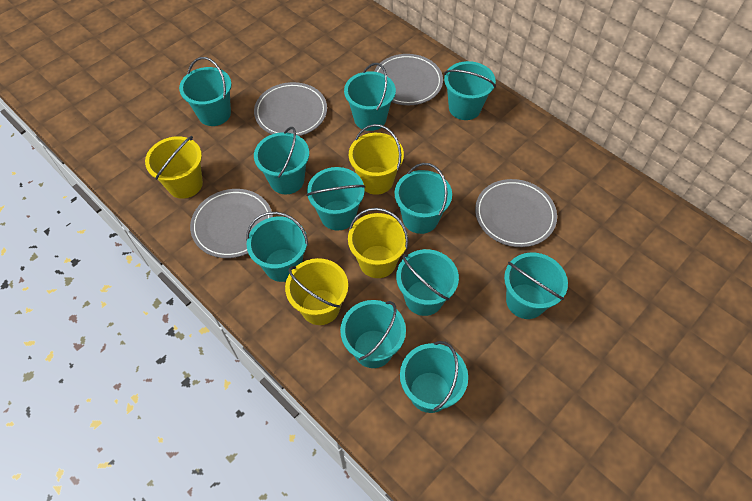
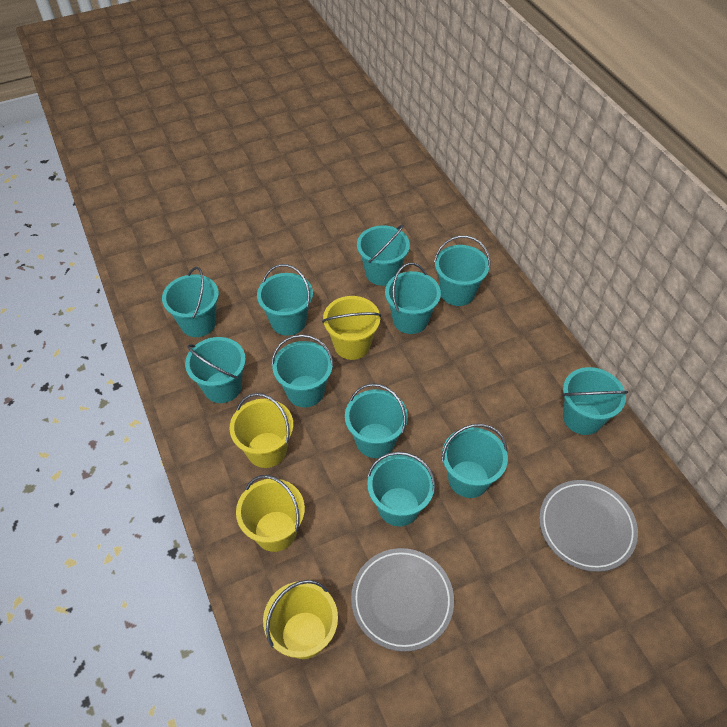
grey plate: 4 -> 2

